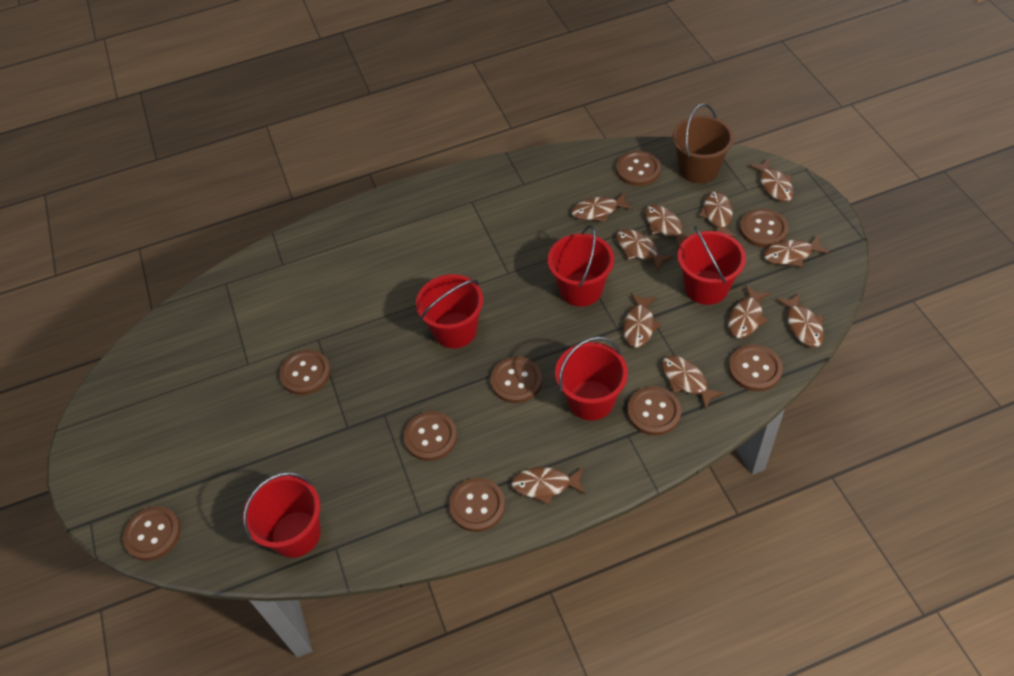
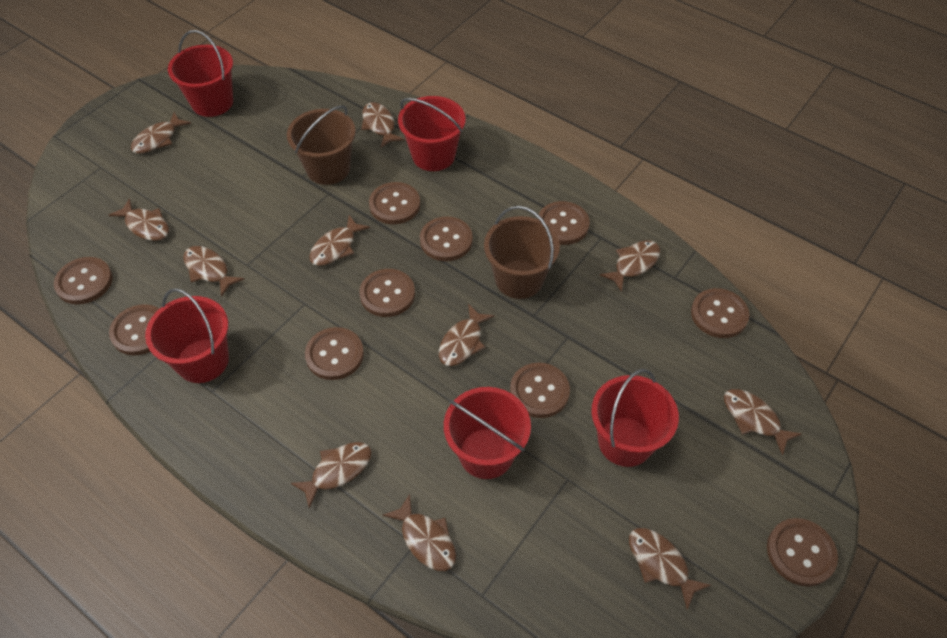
brown bucket: 1 -> 2
brown button: 9 -> 10

